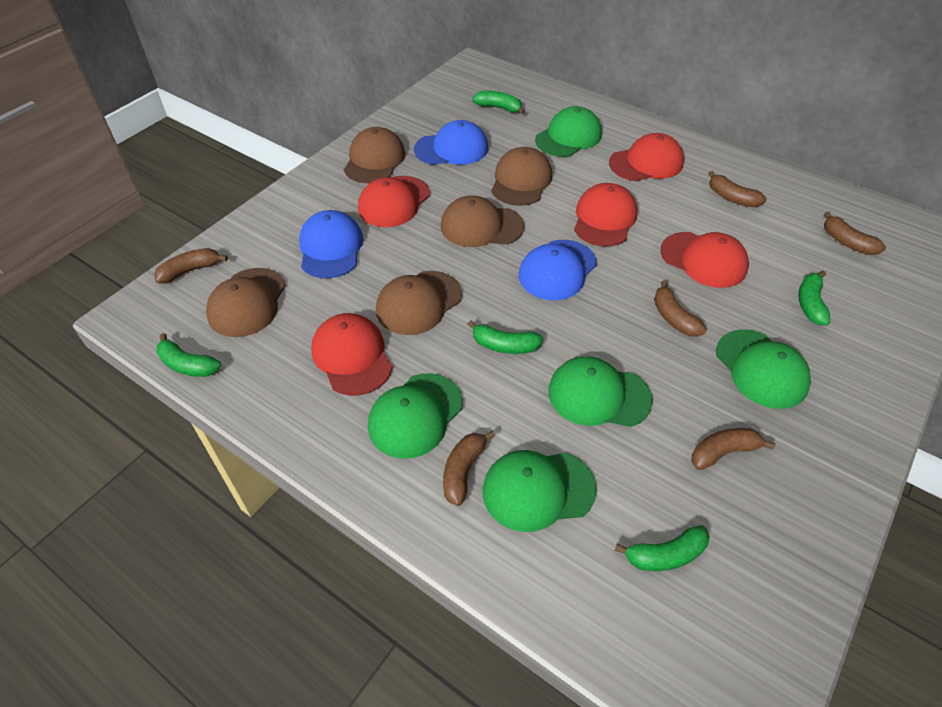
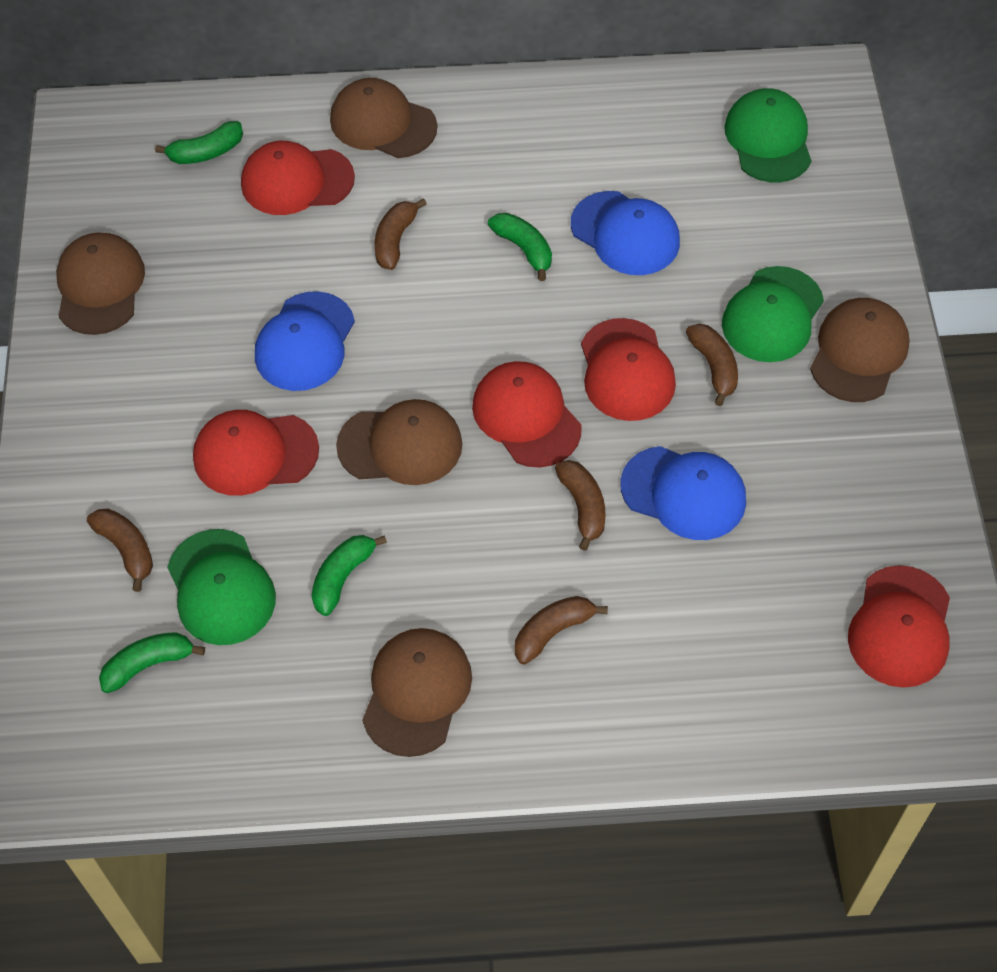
brown banana: 6 -> 5
green banana: 5 -> 4
green cap: 5 -> 3

